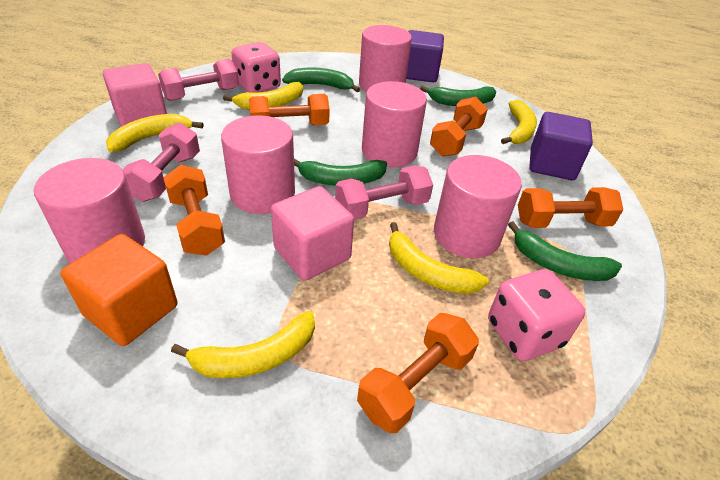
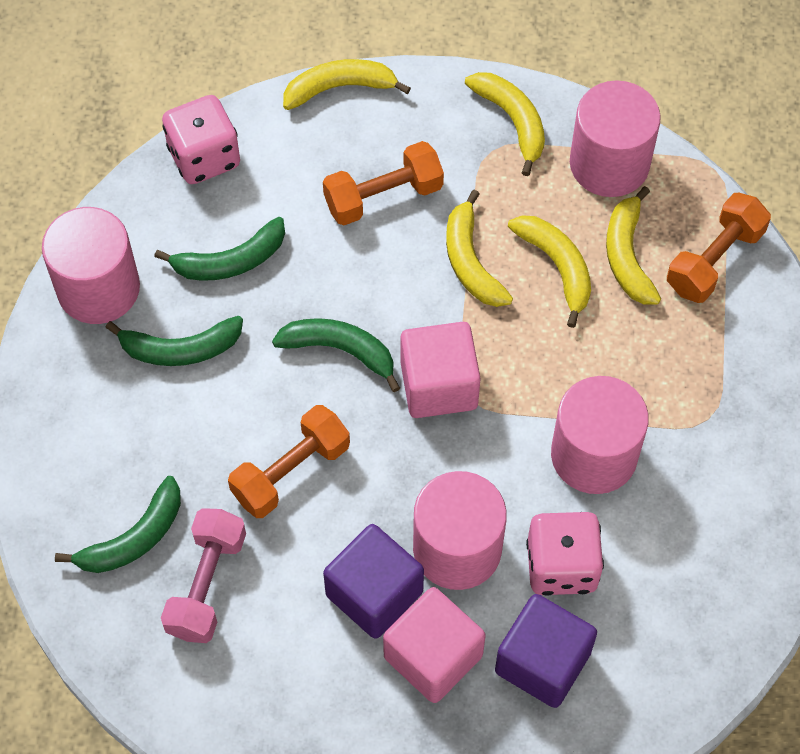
orange cube: 1 -> 0
orange dumbbell: 5 -> 3
pink cylinder: 5 -> 4
pink dumbbell: 3 -> 1

